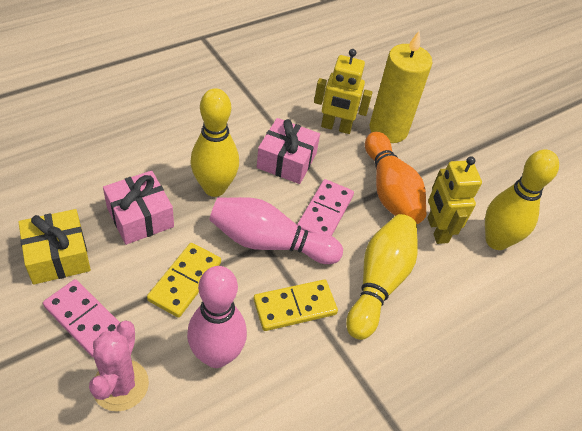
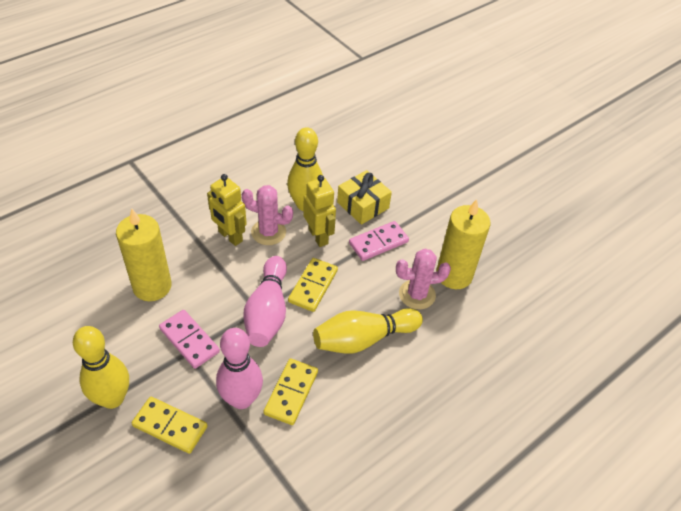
orange bowling pin: 1 -> 0
pink cactus: 1 -> 2
pink gift: 2 -> 0
yellow candle: 1 -> 2
yellow domino: 2 -> 3

